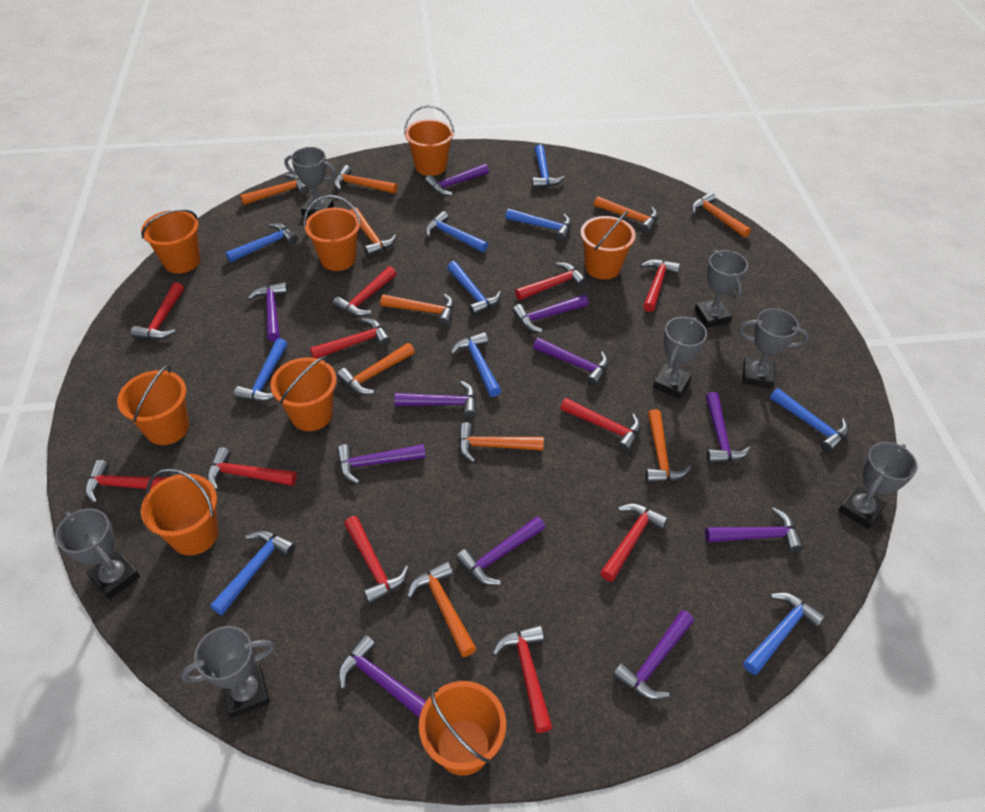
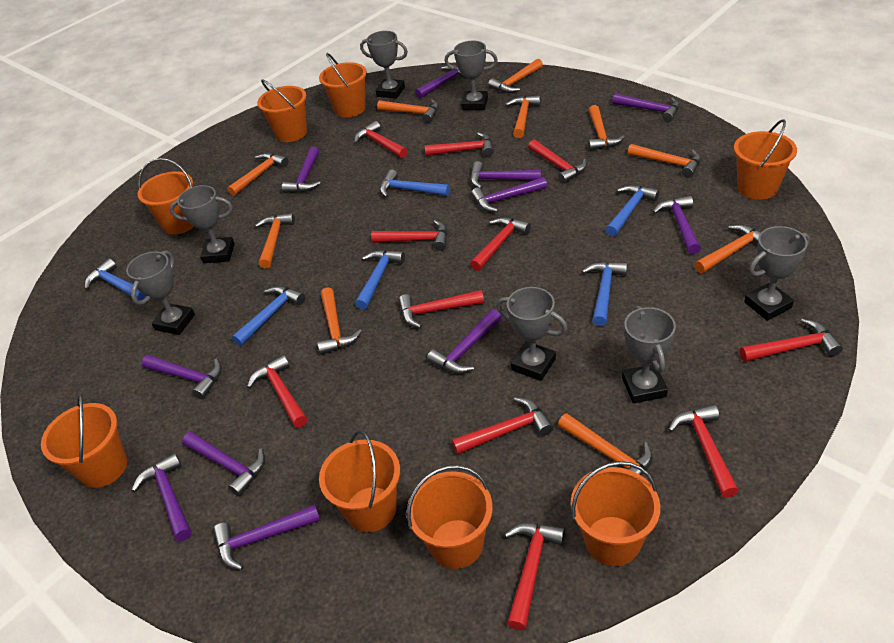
blue hammer: 10 -> 6

